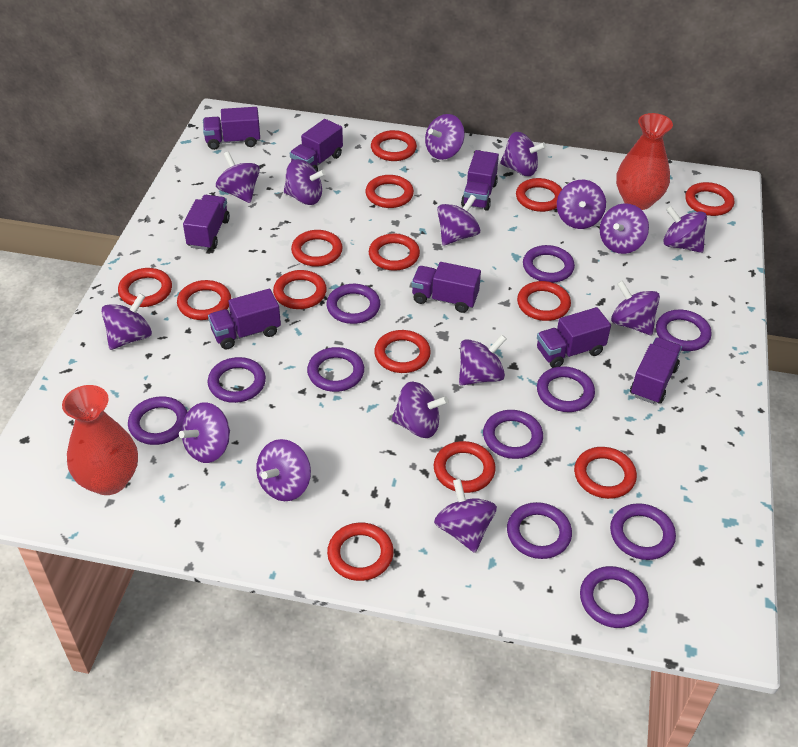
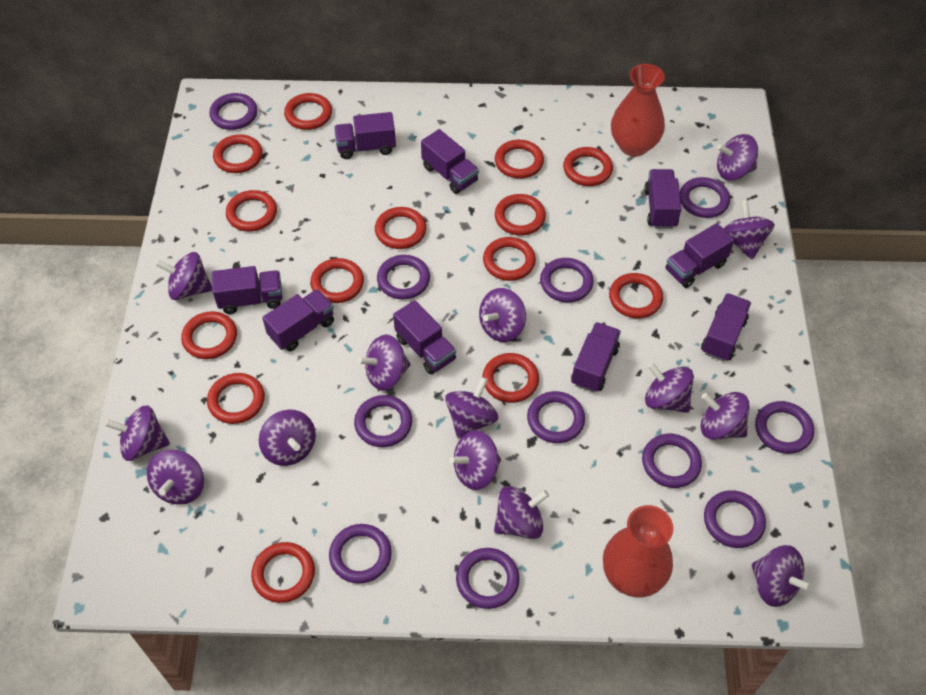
purple spinning top: 15 -> 14
purple truck: 8 -> 9

